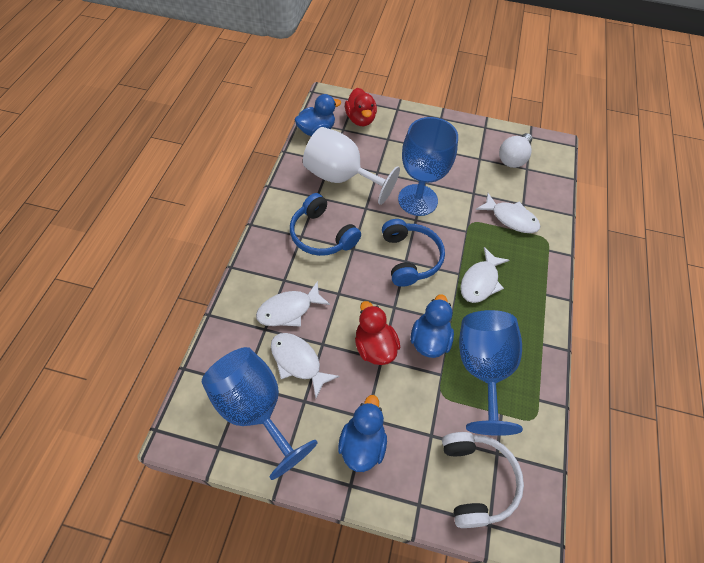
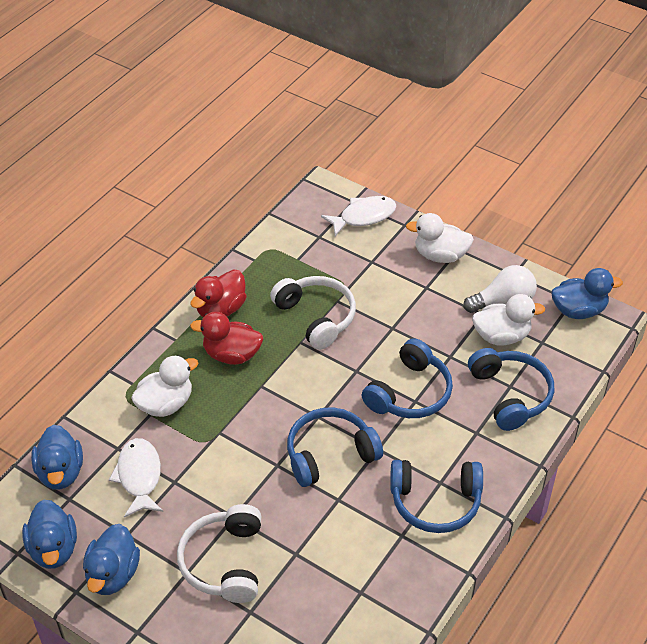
blue duck: 3 -> 4
blue goblet: 3 -> 0
blue headphones: 2 -> 4
white duck: 0 -> 3
white fish: 4 -> 2
white goblet: 1 -> 0
white headphones: 1 -> 2

